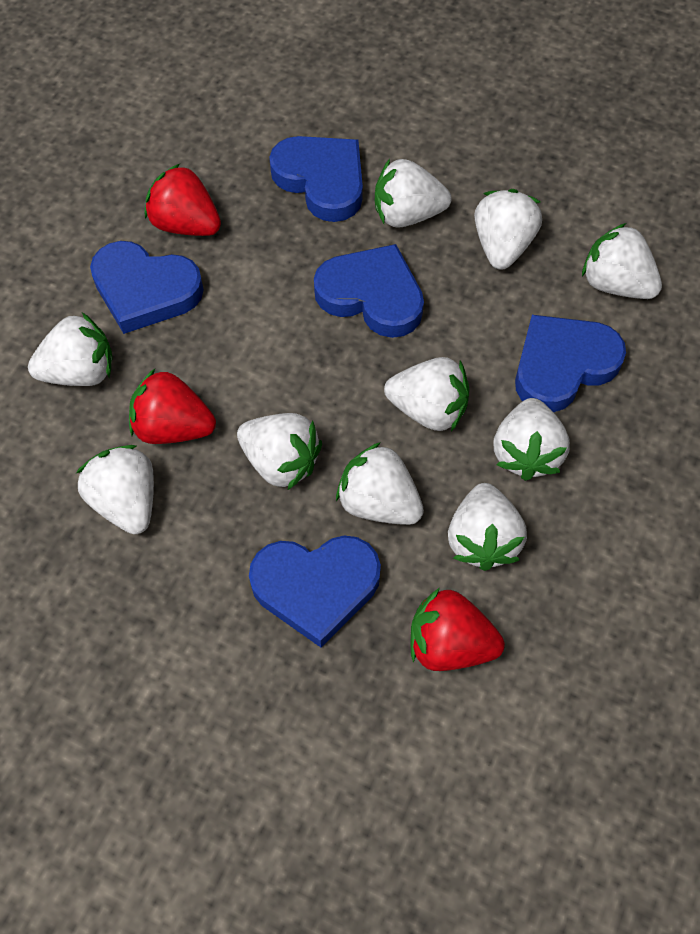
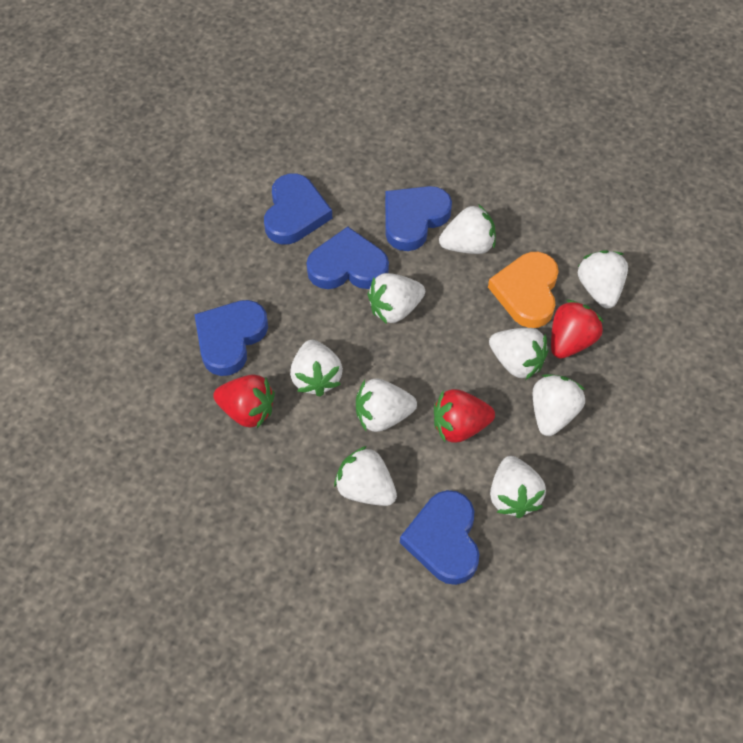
orange heart: 0 -> 1
white strawberry: 10 -> 9

